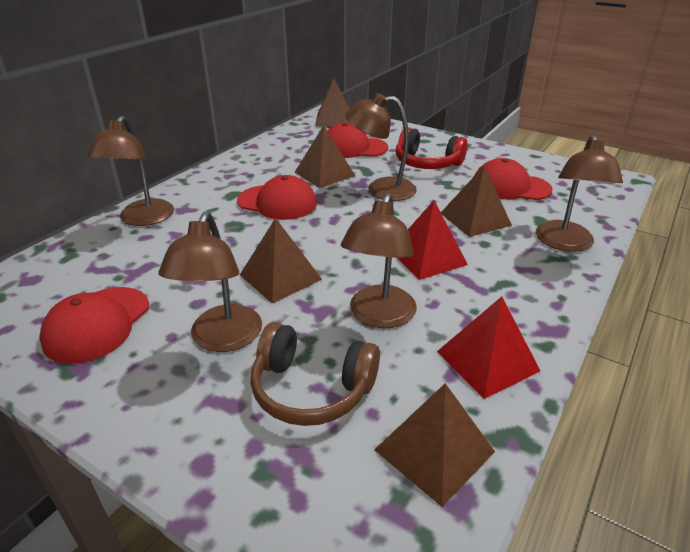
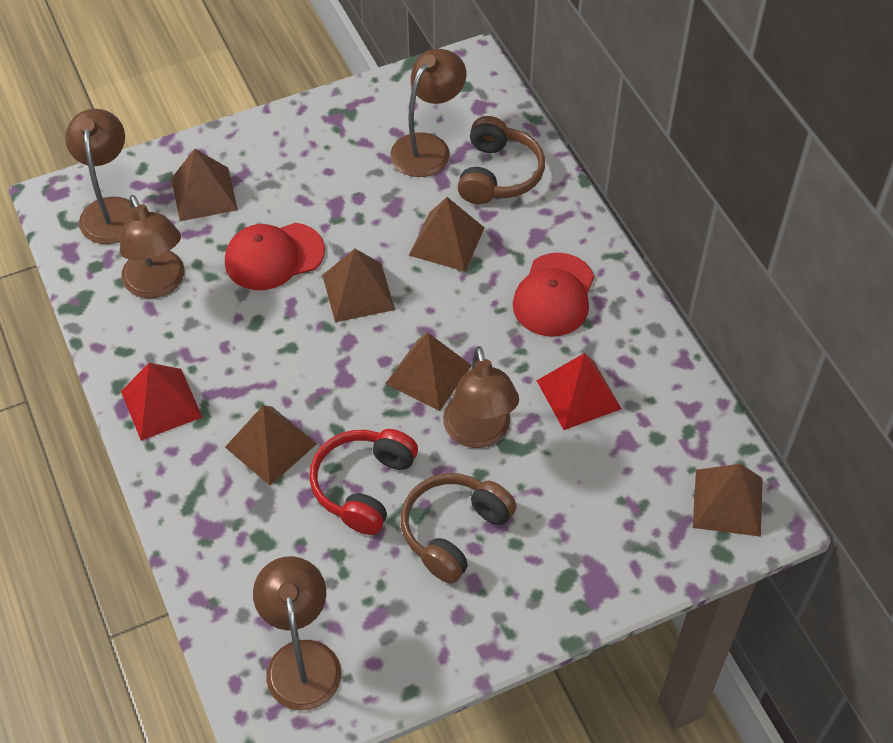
brown headphones: 1 -> 2
brown pyramid: 5 -> 6
red cap: 4 -> 2

